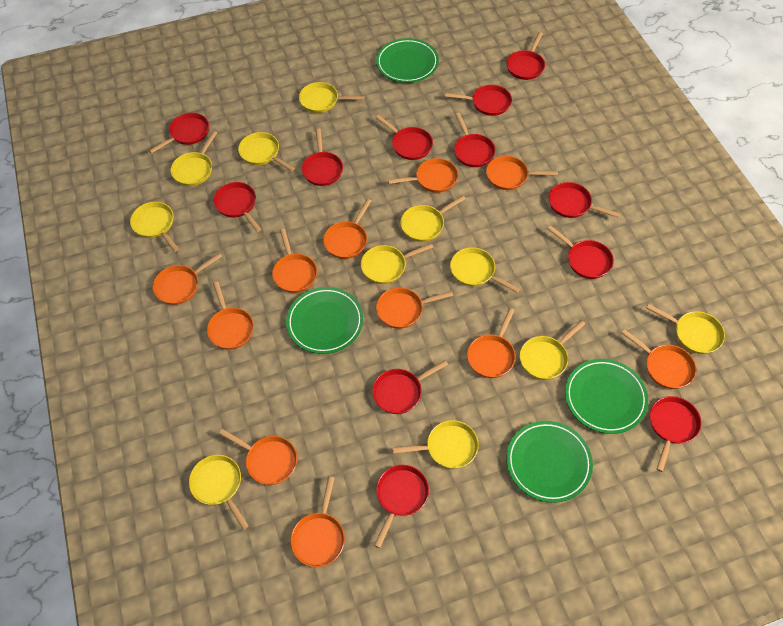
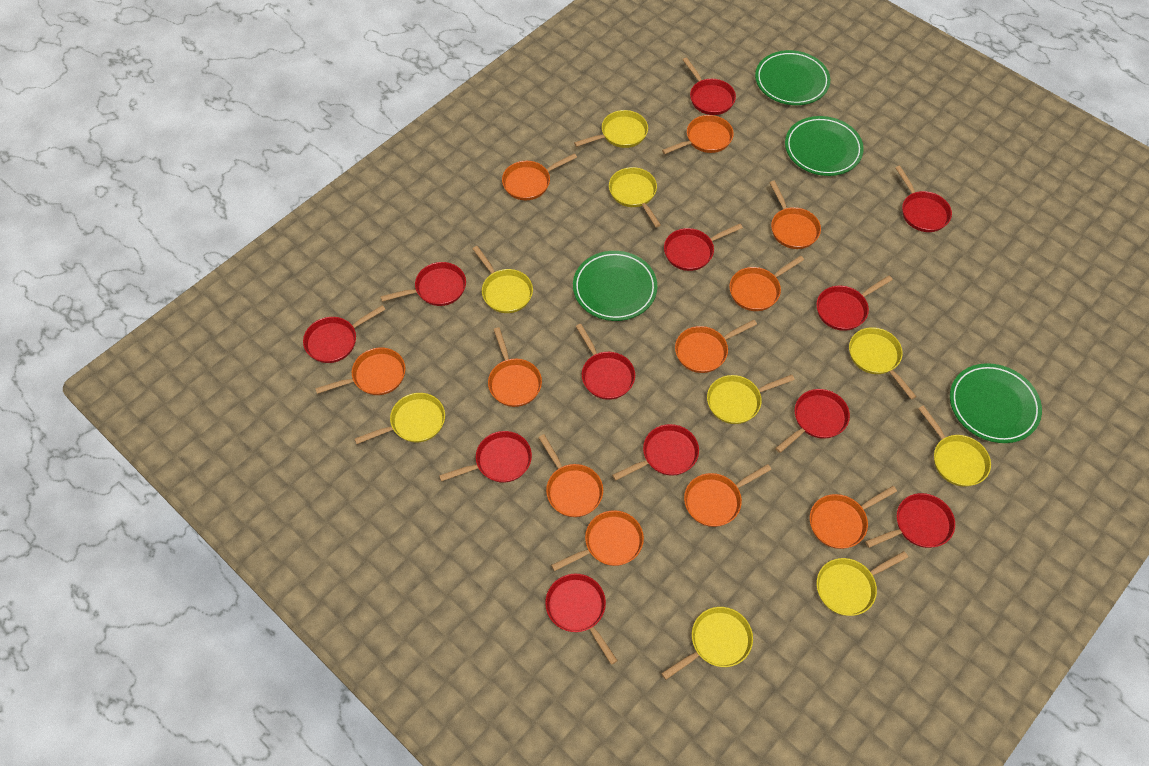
yellow pan: 11 -> 9

